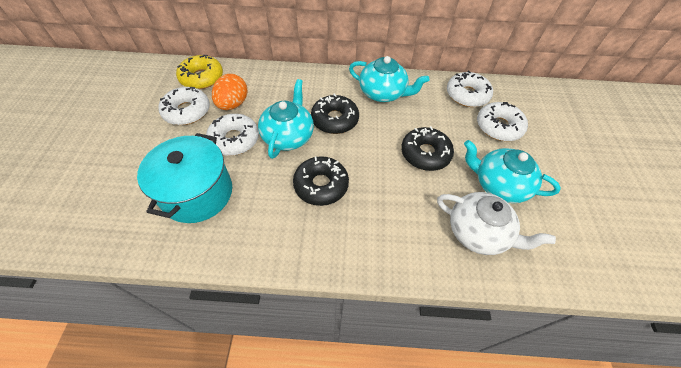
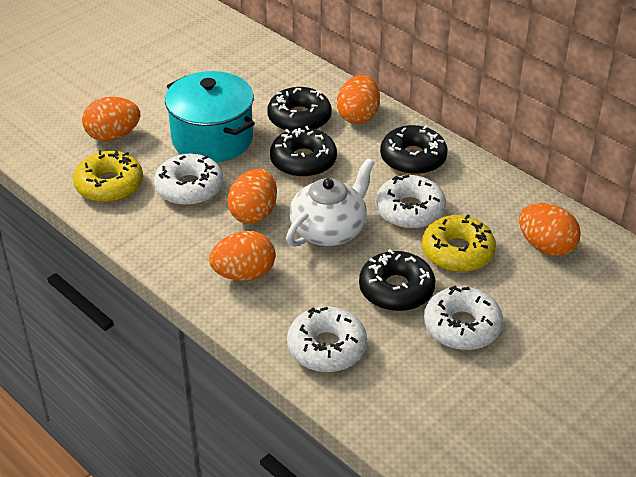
black donut: 3 -> 4
orange egg: 1 -> 5
turquoise teapot: 3 -> 0
yellow donut: 1 -> 2

